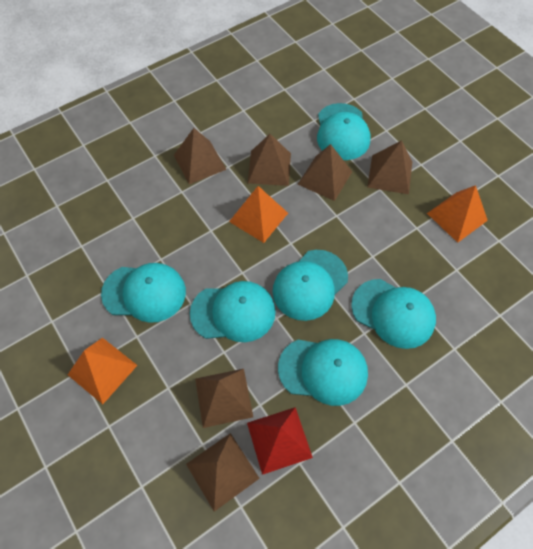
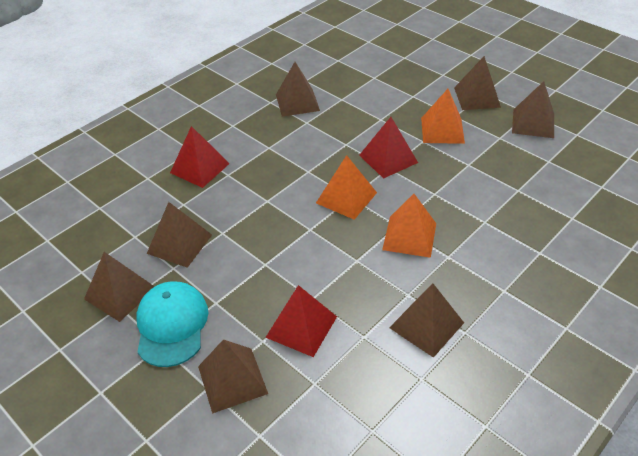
brown pyramid: 6 -> 7
red pyramid: 1 -> 3
turquoise cap: 6 -> 1

